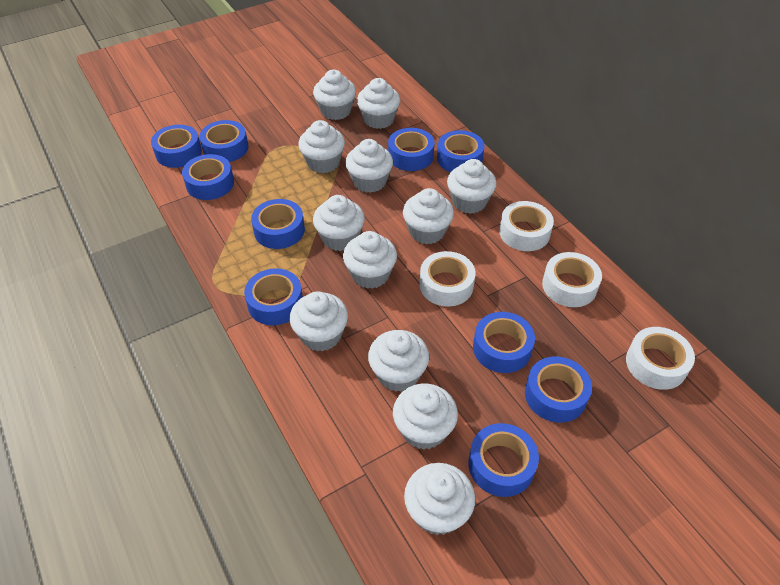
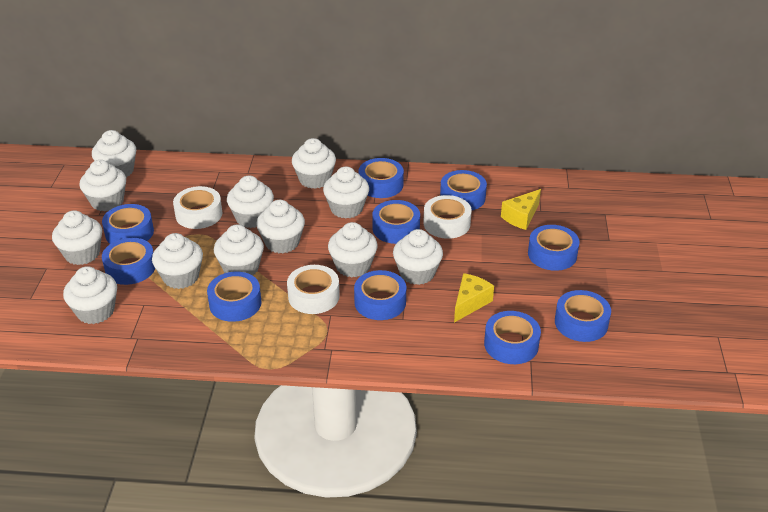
white tape: 4 -> 3
yellow cheese: 0 -> 2

